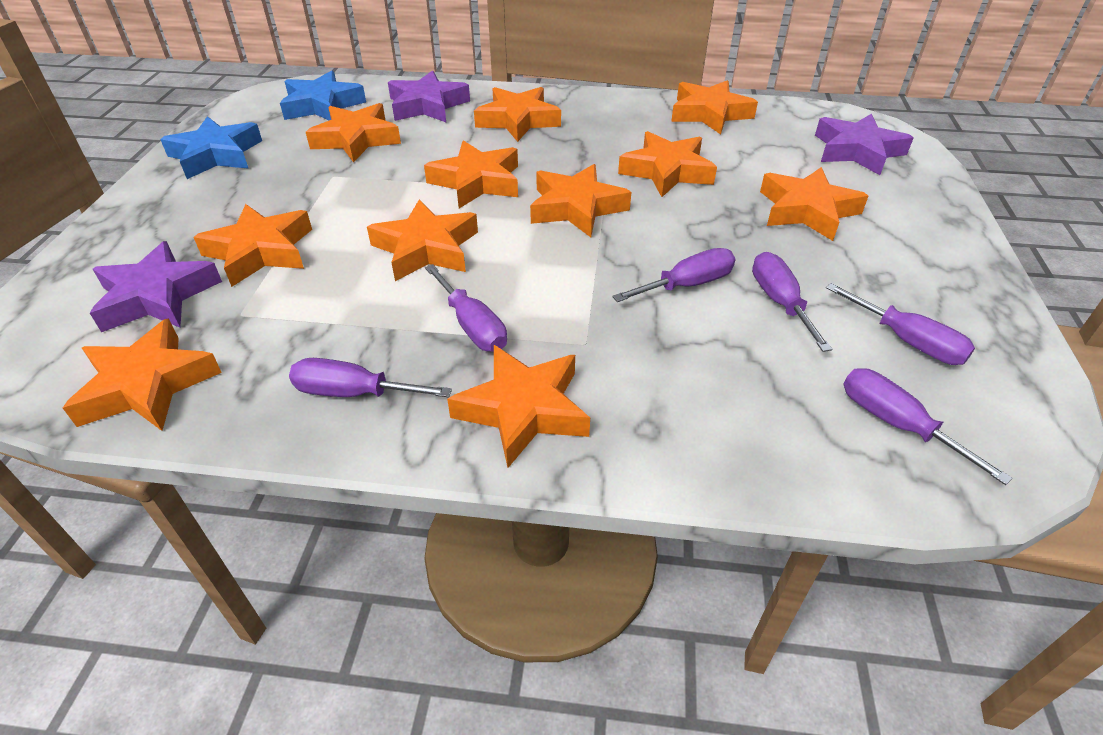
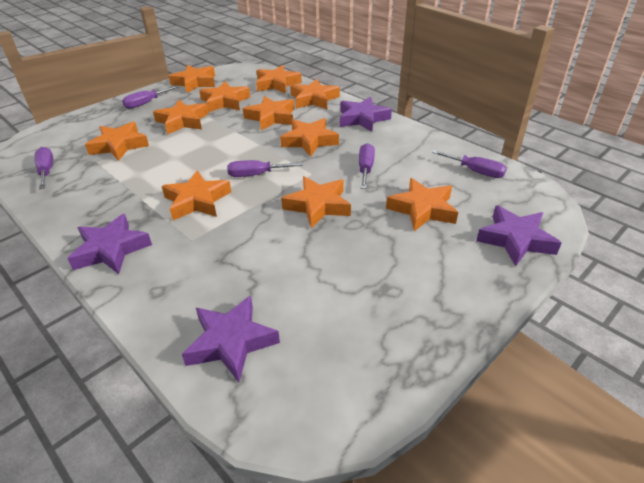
blue star: 2 -> 0
purple screwdriver: 6 -> 5
purple star: 3 -> 4

